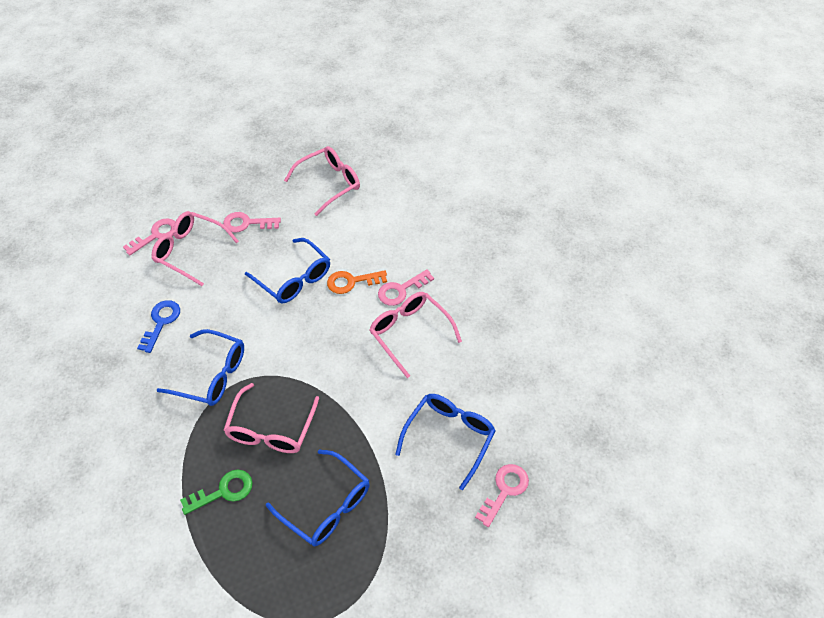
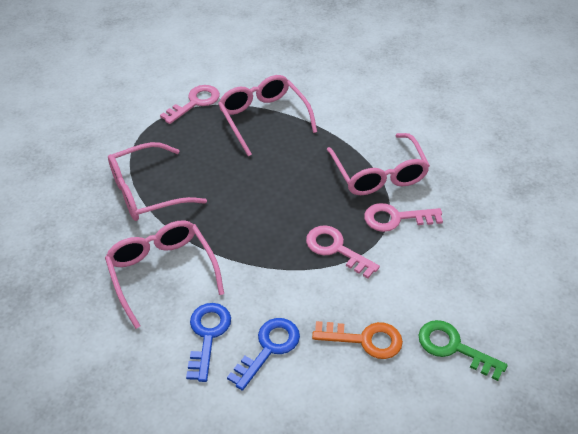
blue glasses: 4 -> 0
blue key: 1 -> 2
pink key: 4 -> 3

